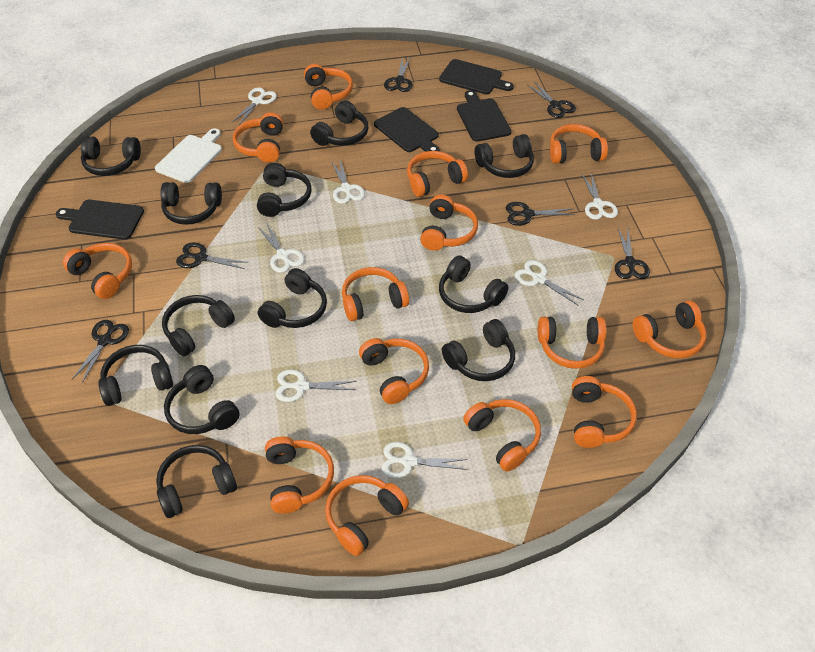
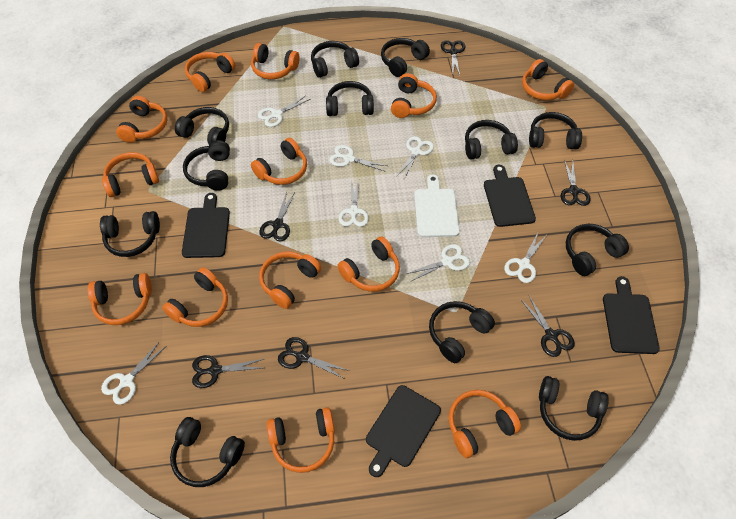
orange headphones: 14 -> 13

